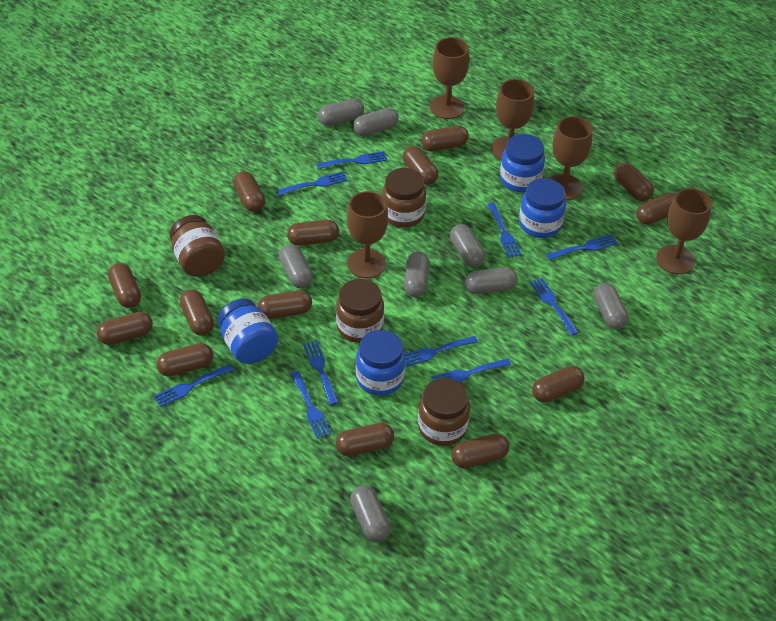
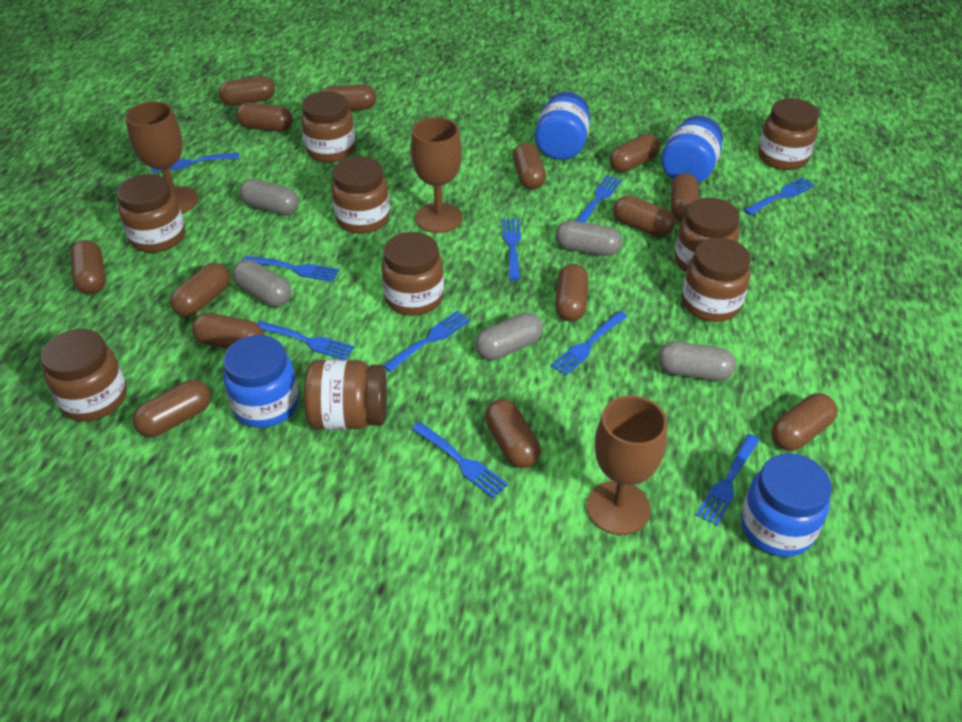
brown goblet: 5 -> 3
brown jar: 4 -> 9
grey capsule: 8 -> 5

